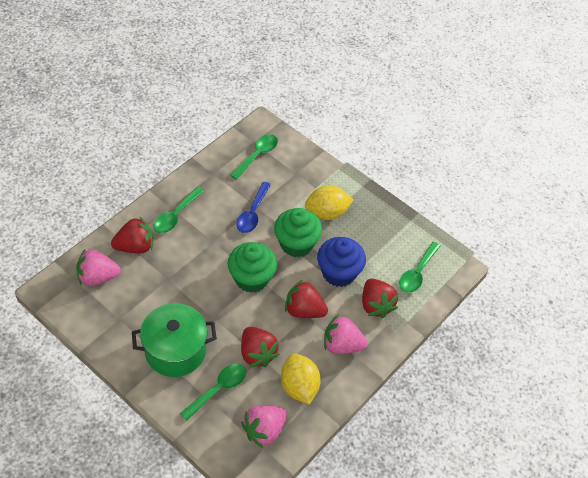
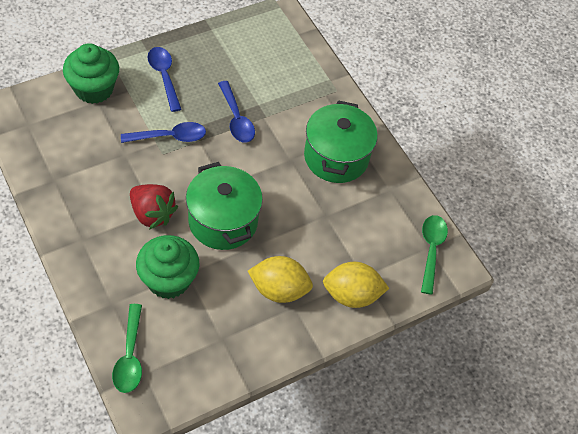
blue cupcake: 1 -> 0
blue spoon: 1 -> 3
green pot: 1 -> 2
green spoon: 4 -> 2
pink strawberry: 3 -> 0
red strawberry: 4 -> 1

